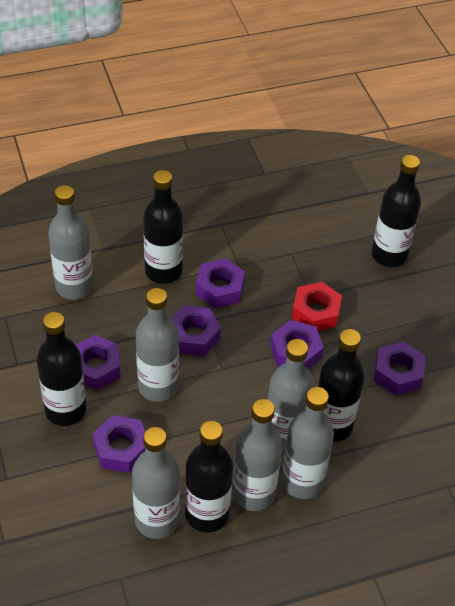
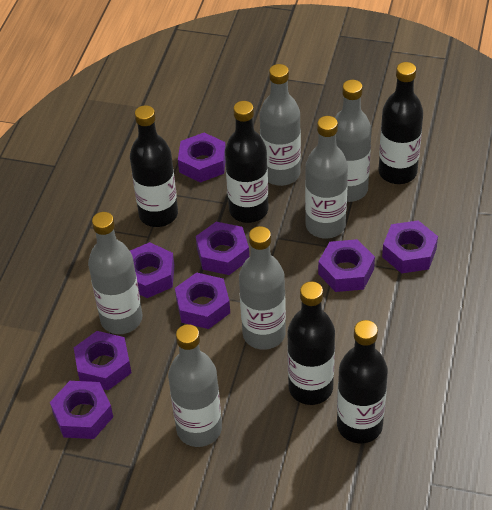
purple nut: 6 -> 8
red nut: 1 -> 0

